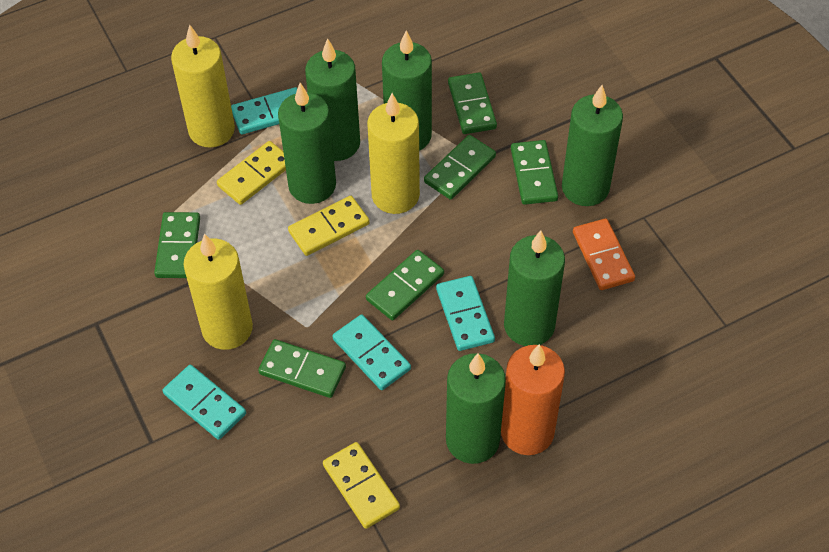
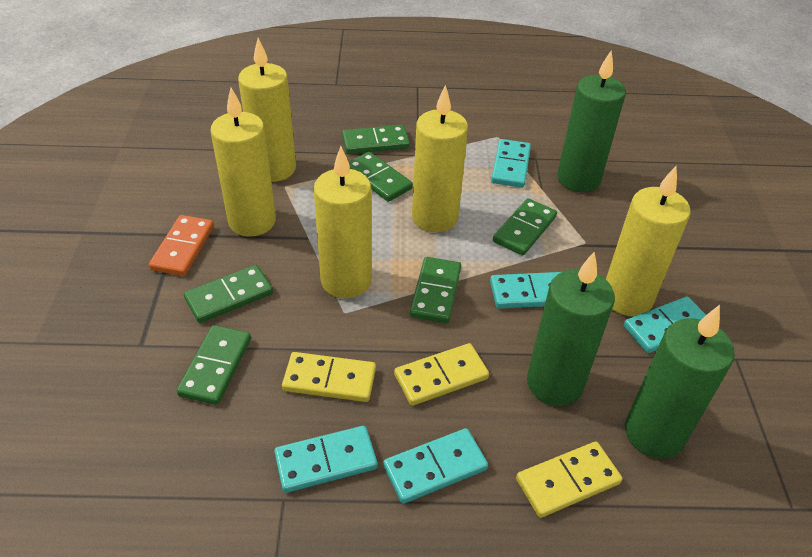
green candle: 6 -> 3
orange candle: 1 -> 0
turquoise domino: 4 -> 5
yellow candle: 3 -> 5

